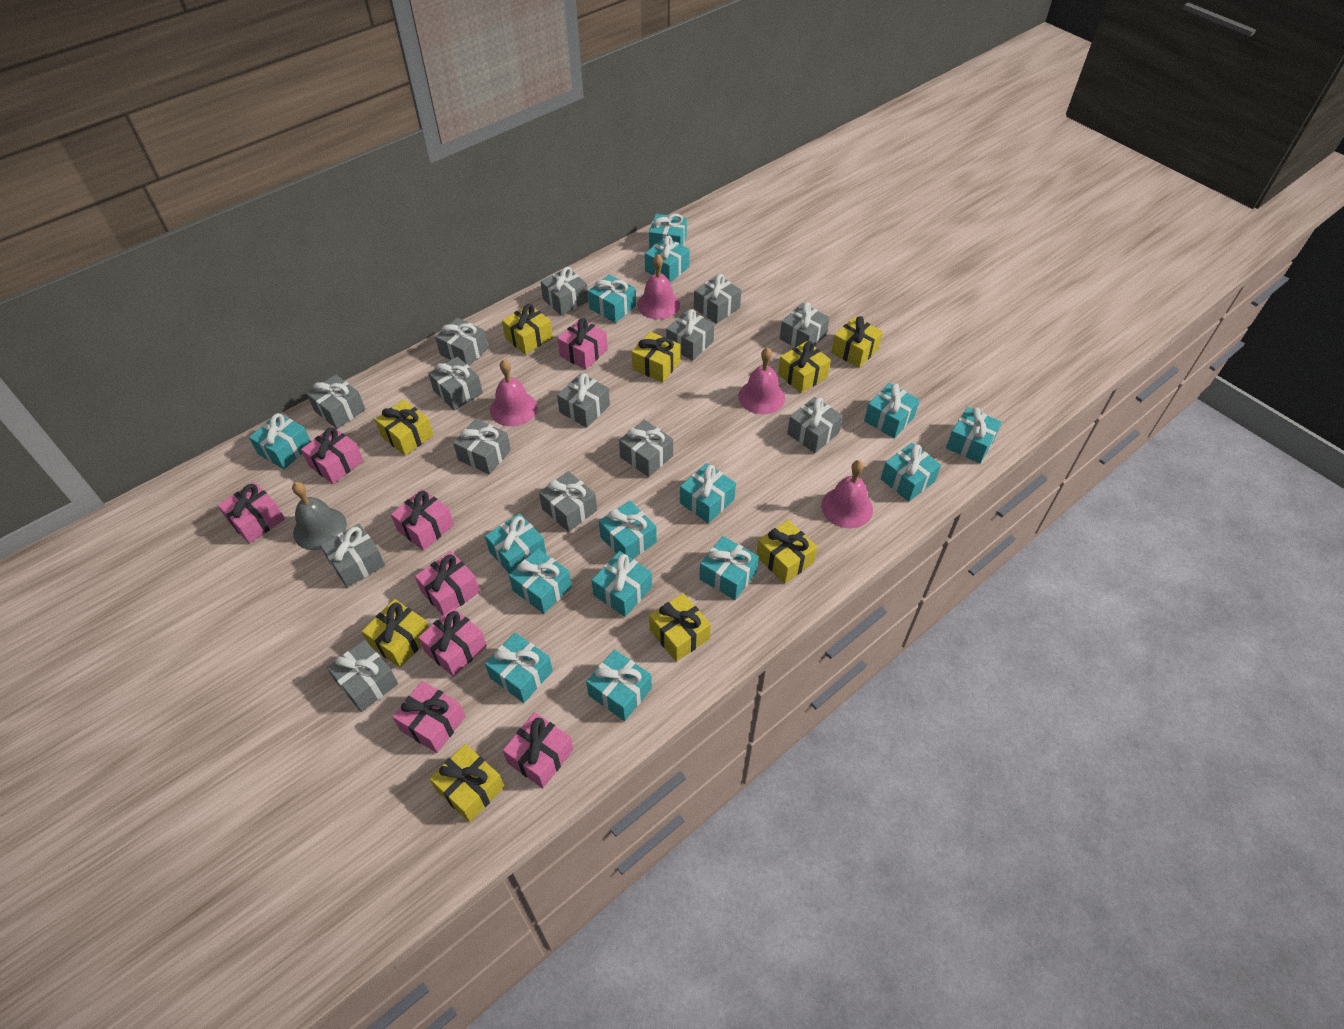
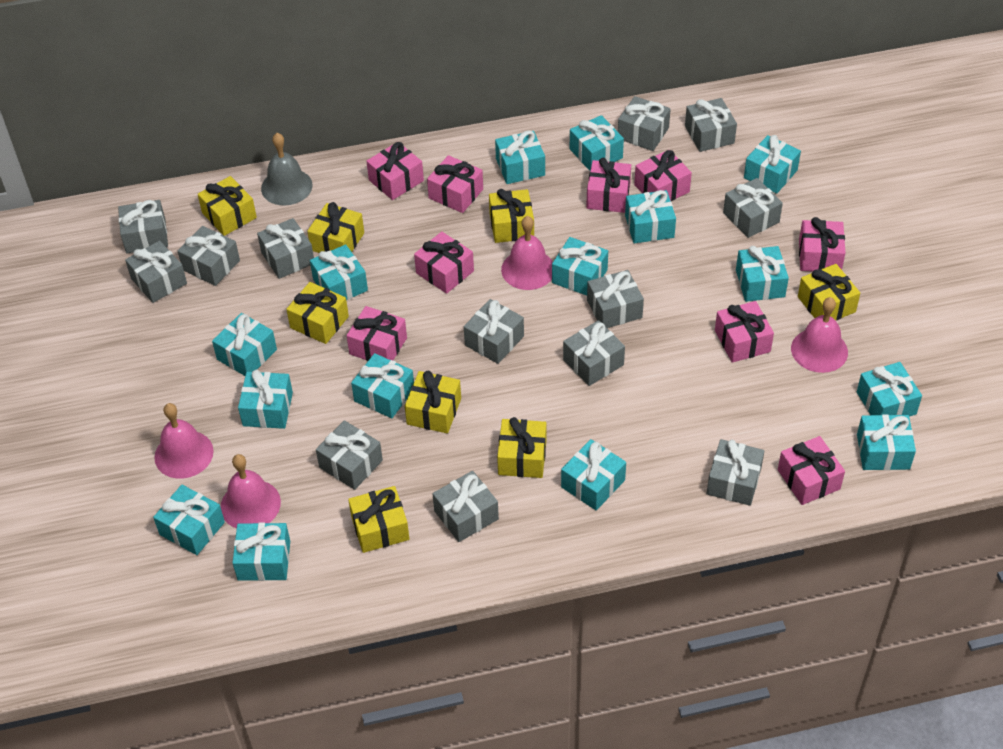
grey gift: 14 -> 13
pink gift: 8 -> 9
yellow gift: 9 -> 8

